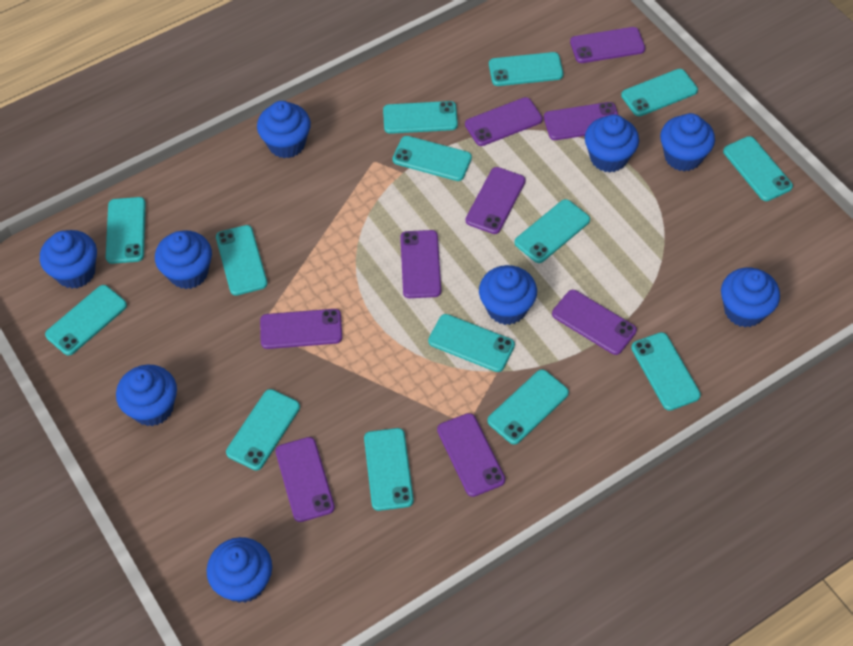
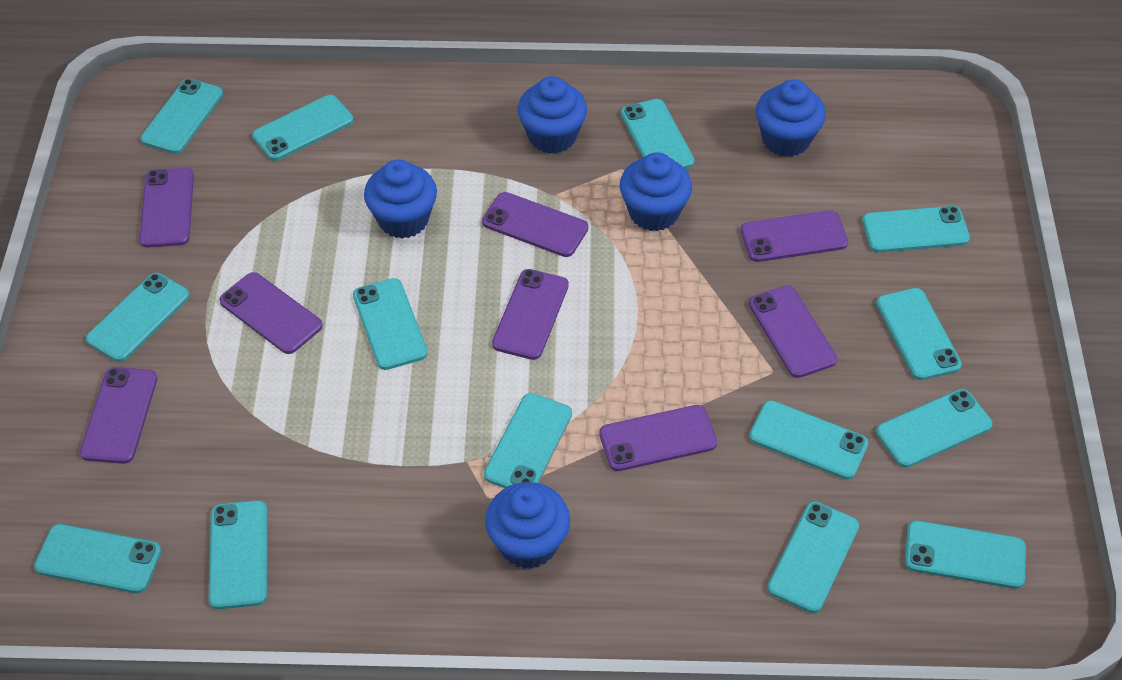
blue cupcake: 9 -> 5
purple phone: 9 -> 8

